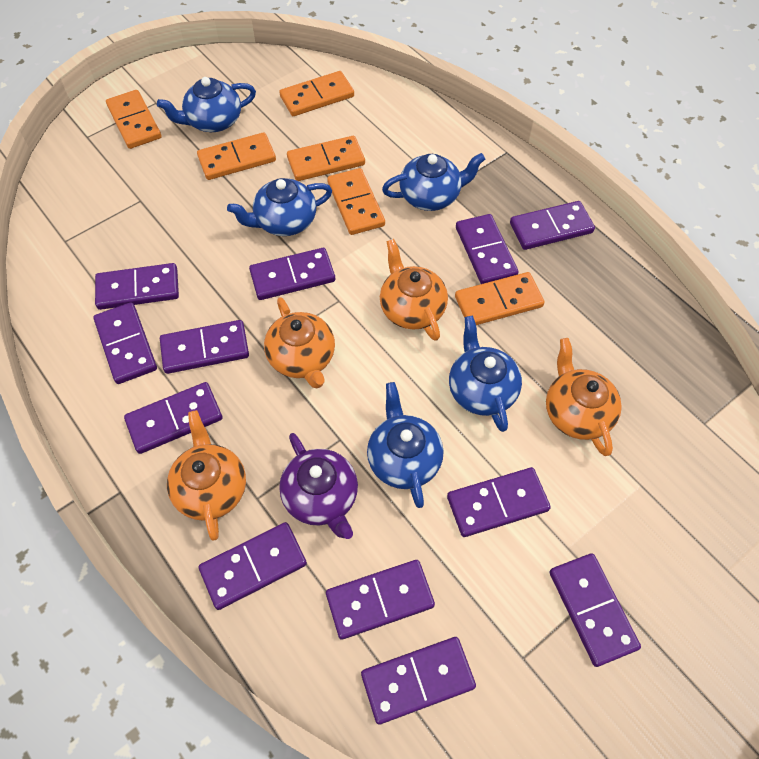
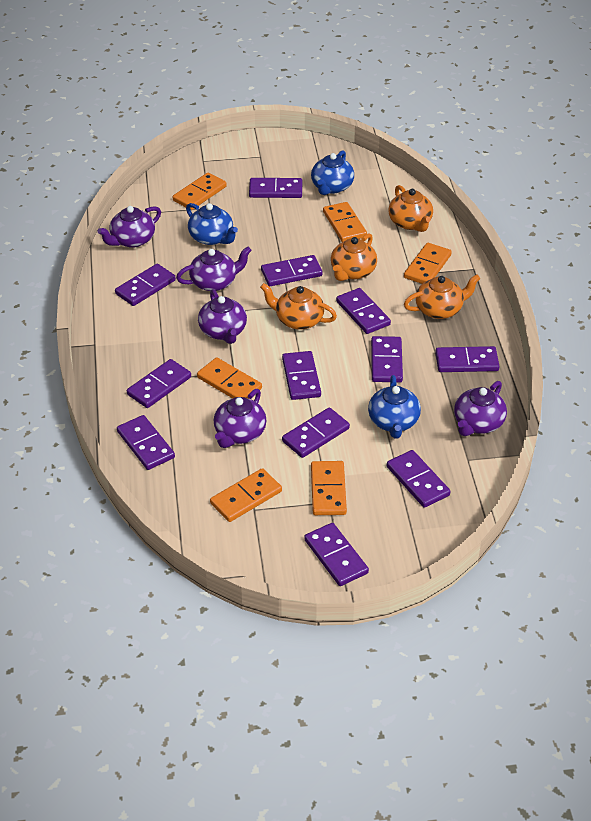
blue teapot: 5 -> 3
purple teapot: 1 -> 5

